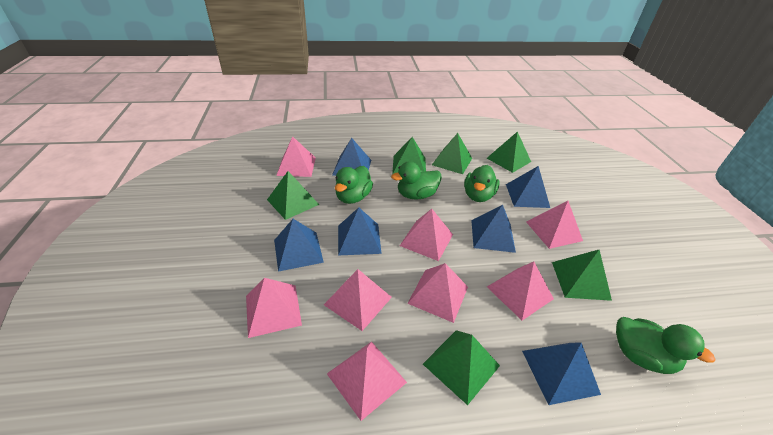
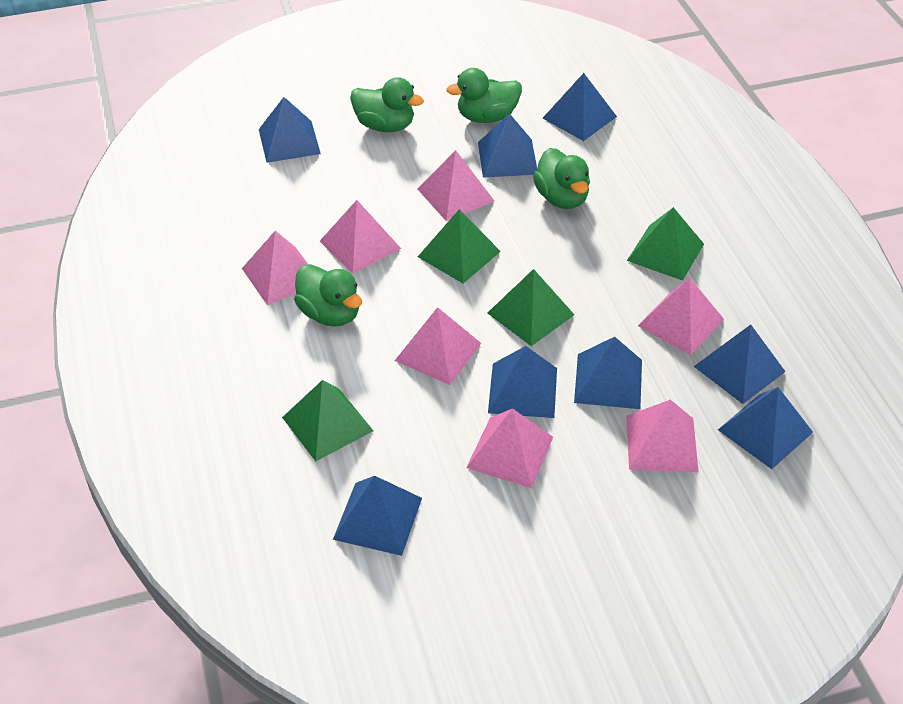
blue pyramid: 6 -> 8
green pyramid: 6 -> 4
pink pyramid: 8 -> 7

